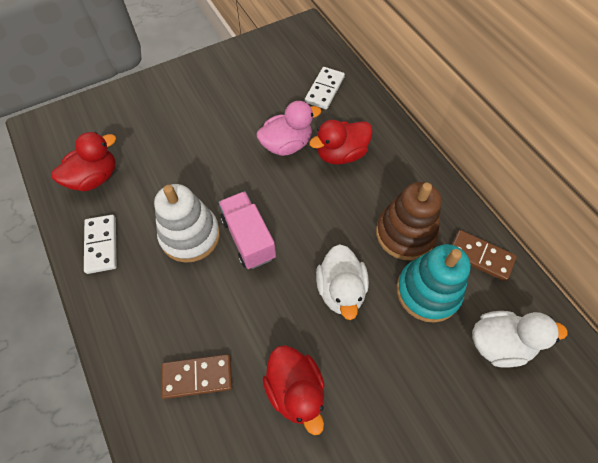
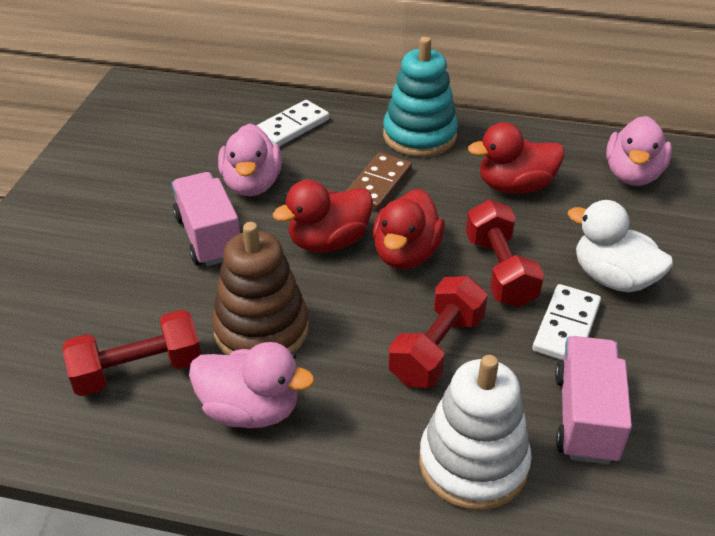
brown domino: 2 -> 1
pink duck: 1 -> 3
pink truck: 1 -> 2
red dumbbell: 0 -> 3
white duck: 2 -> 1

